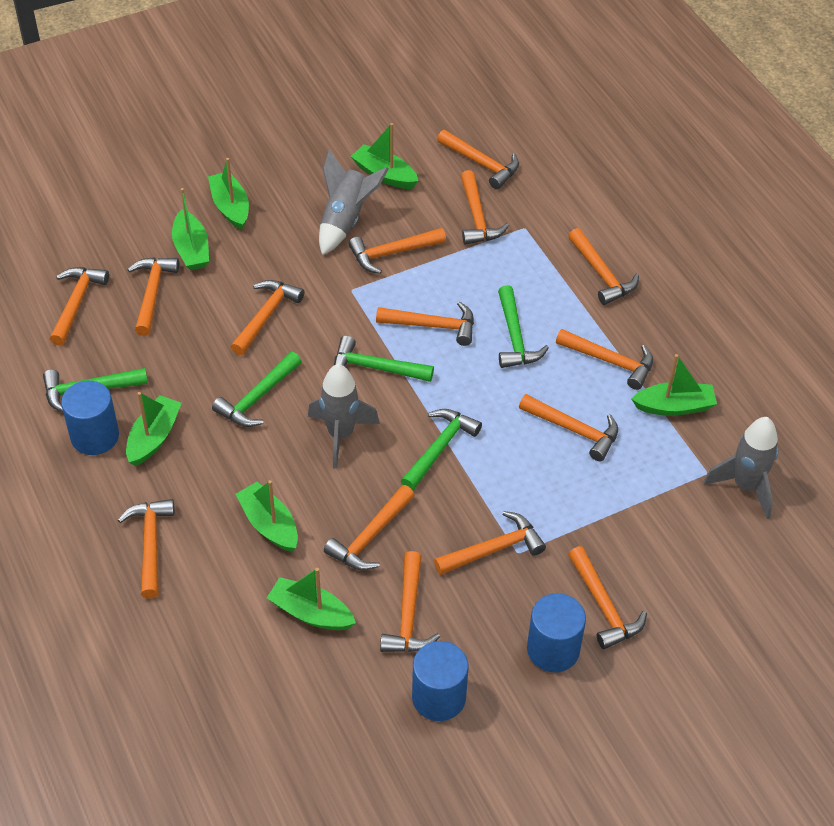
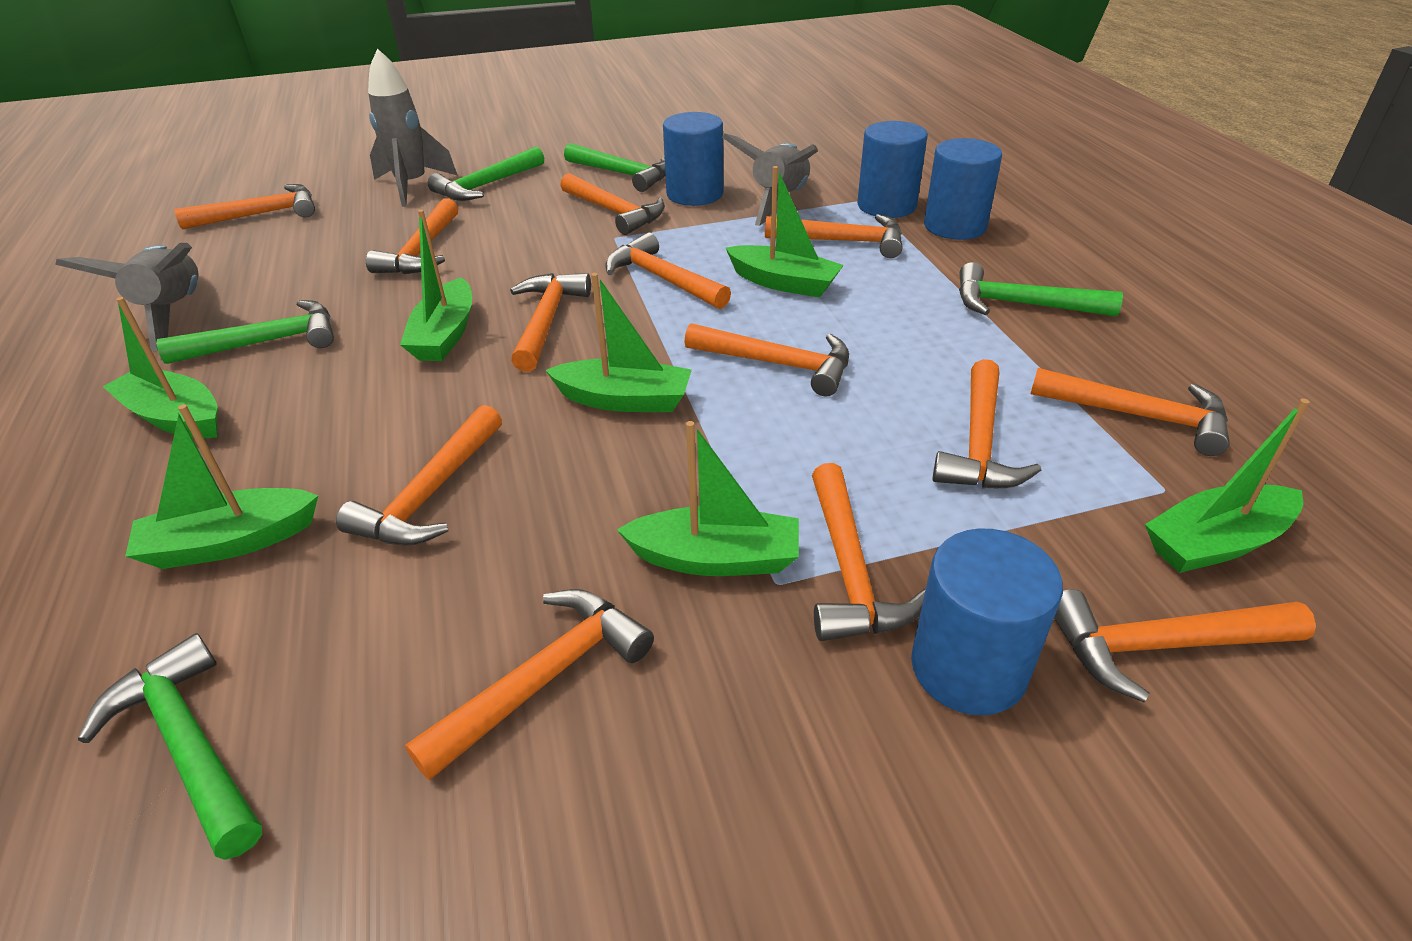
blue cylinder: 3 -> 4
orange hammer: 15 -> 13

